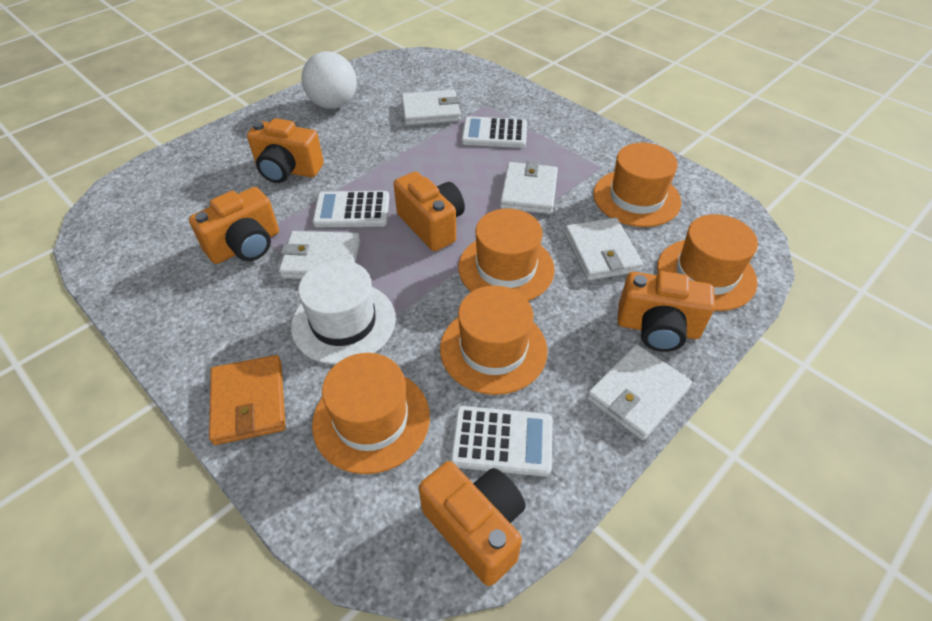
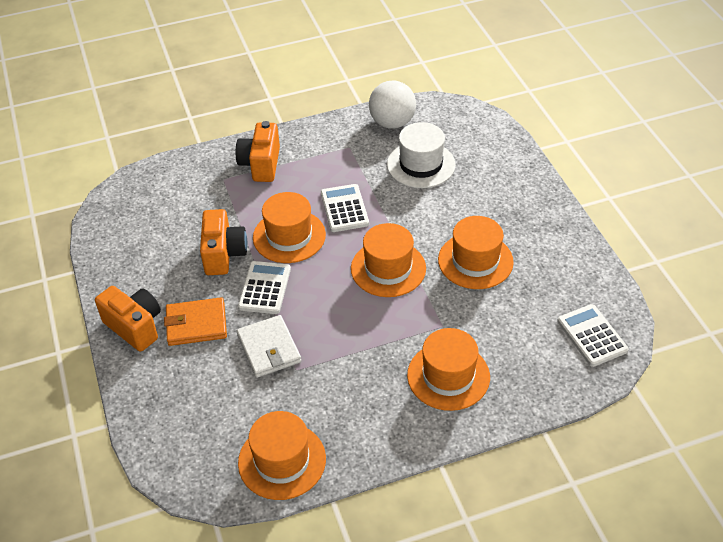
orange camera: 5 -> 3
white wallet: 5 -> 1

